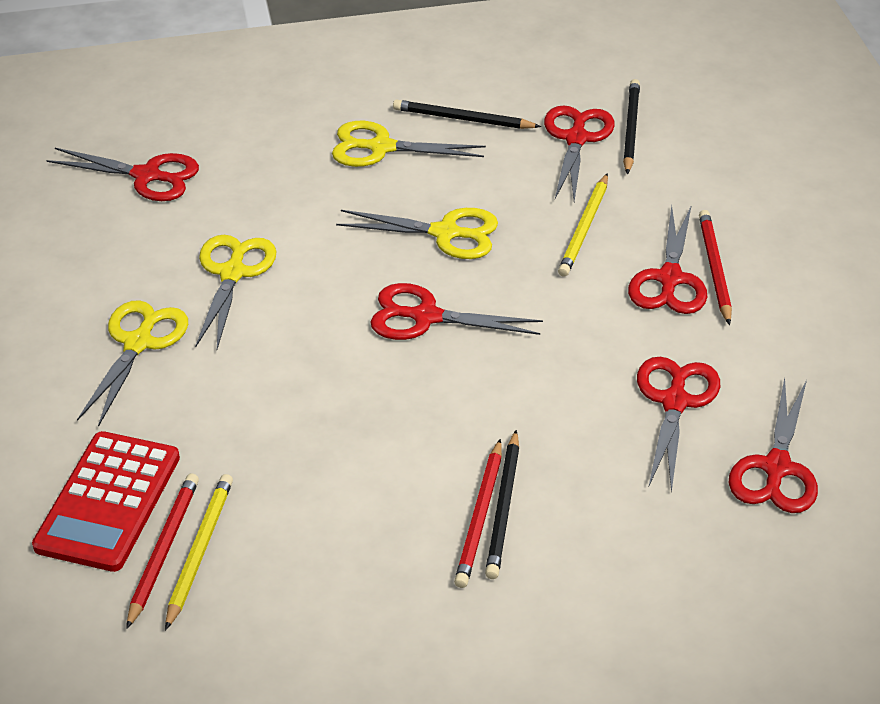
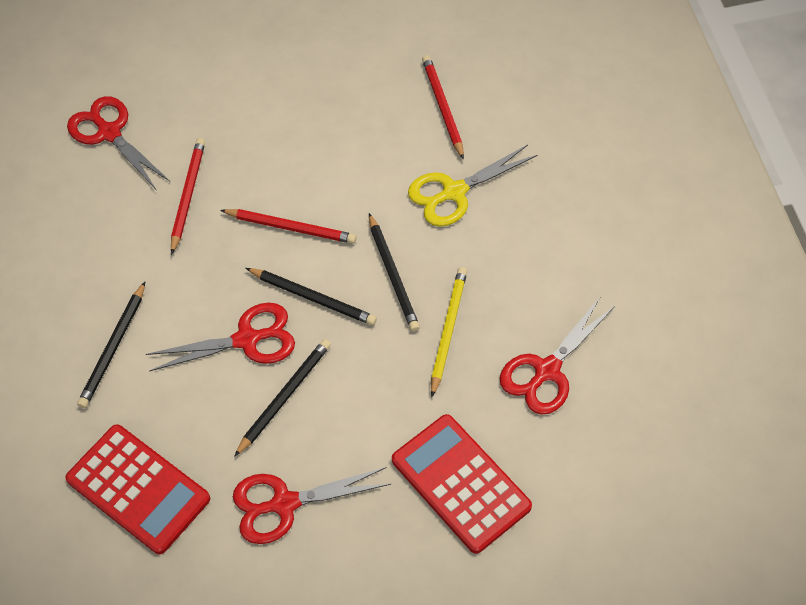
black pencil: 3 -> 4
red calculator: 1 -> 2
red scissors: 6 -> 4
yellow pencil: 2 -> 1
yellow scissors: 4 -> 1

